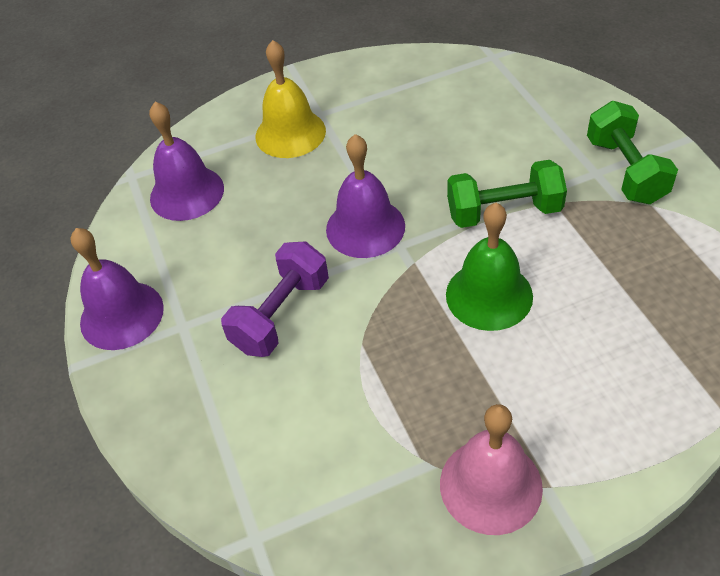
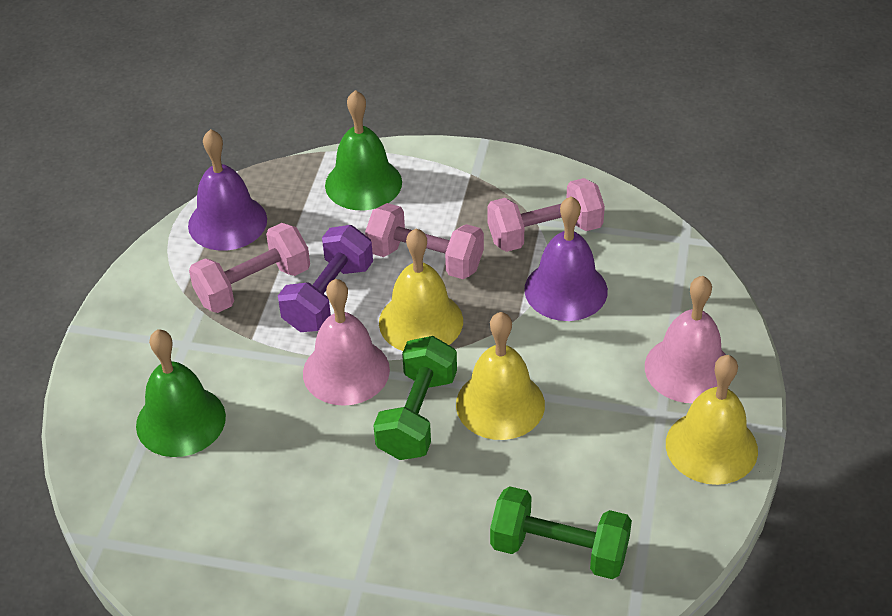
green bell: 1 -> 2
pink bell: 1 -> 2
pink dumbbell: 0 -> 3
purple bell: 3 -> 2
yellow bell: 1 -> 3

